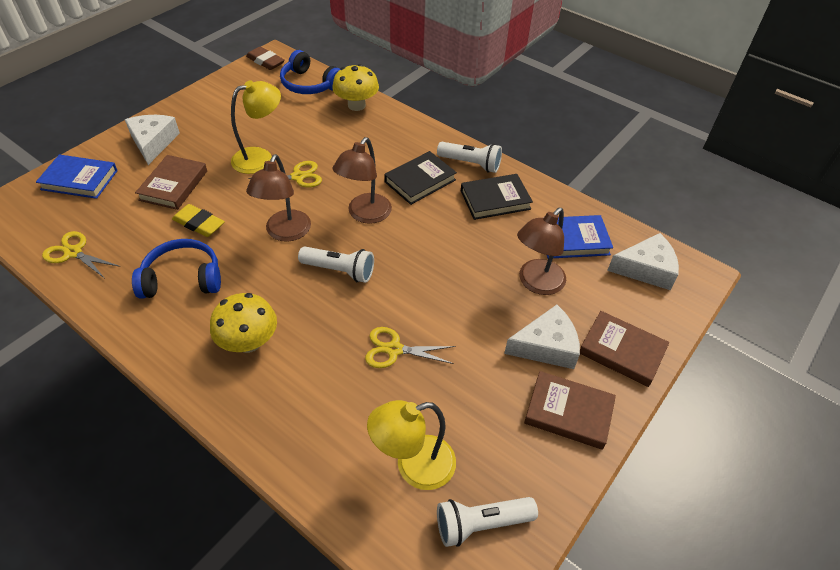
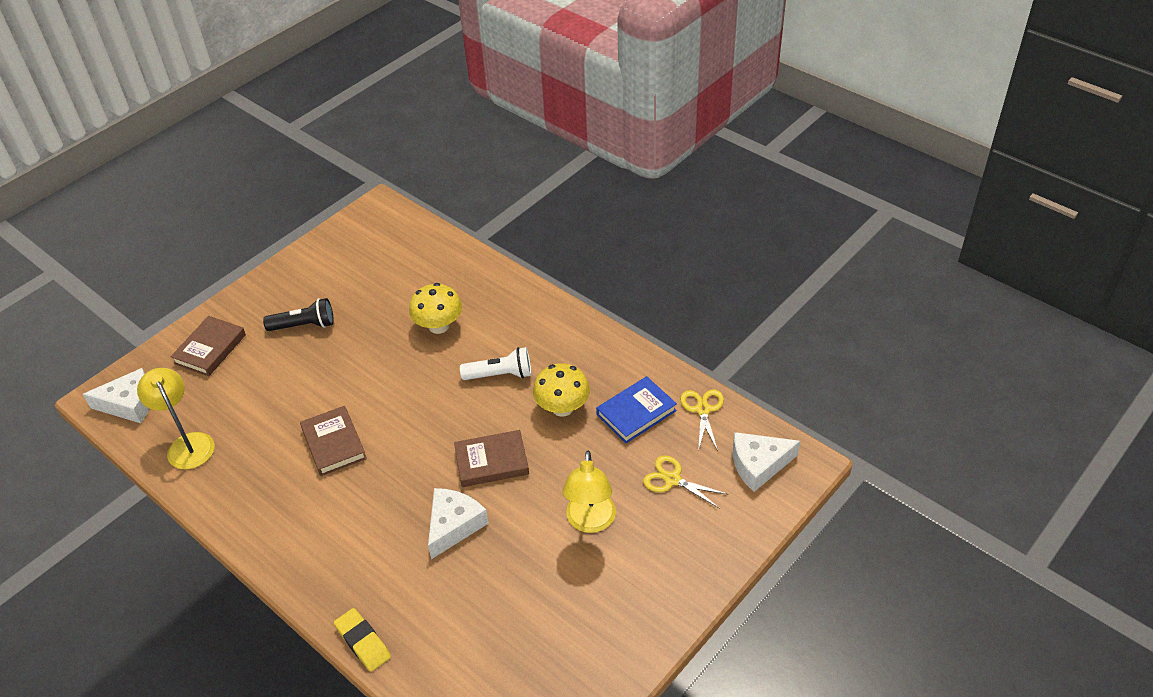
black book: 2 -> 0
black flashlight: 0 -> 1
blue book: 2 -> 1
blue headphones: 2 -> 0
brown eraser: 1 -> 0
brown lamp: 3 -> 0
white flashlight: 3 -> 1
yellow scissors: 3 -> 2

